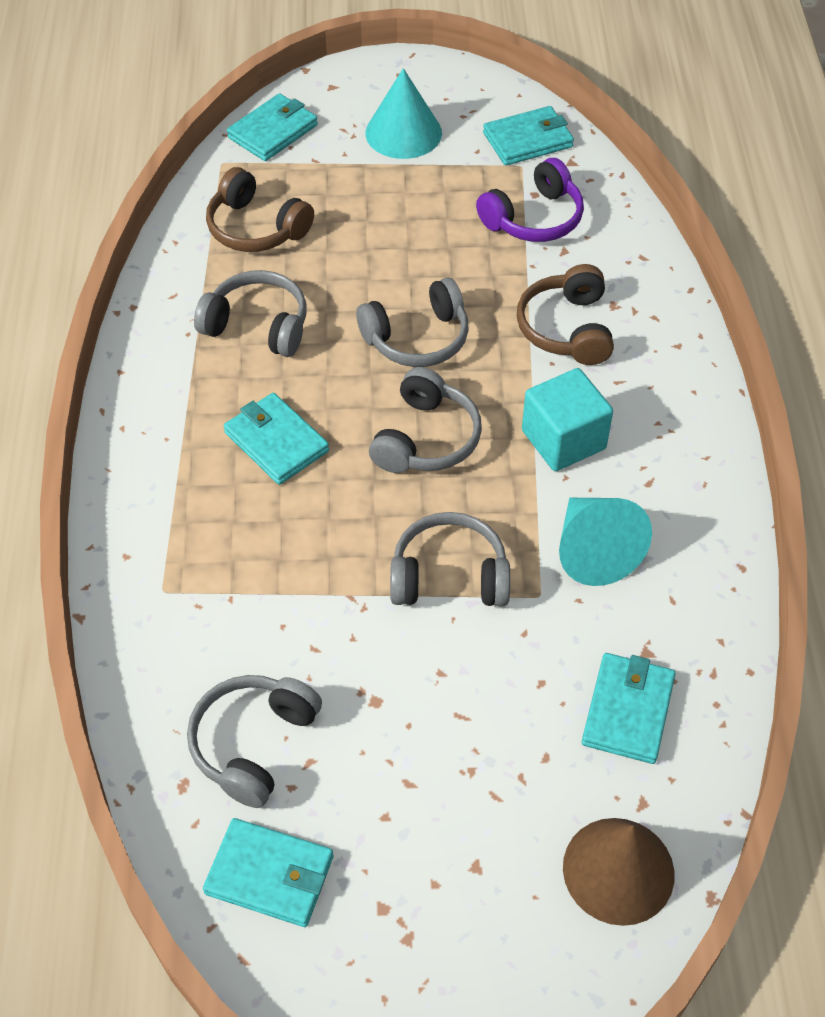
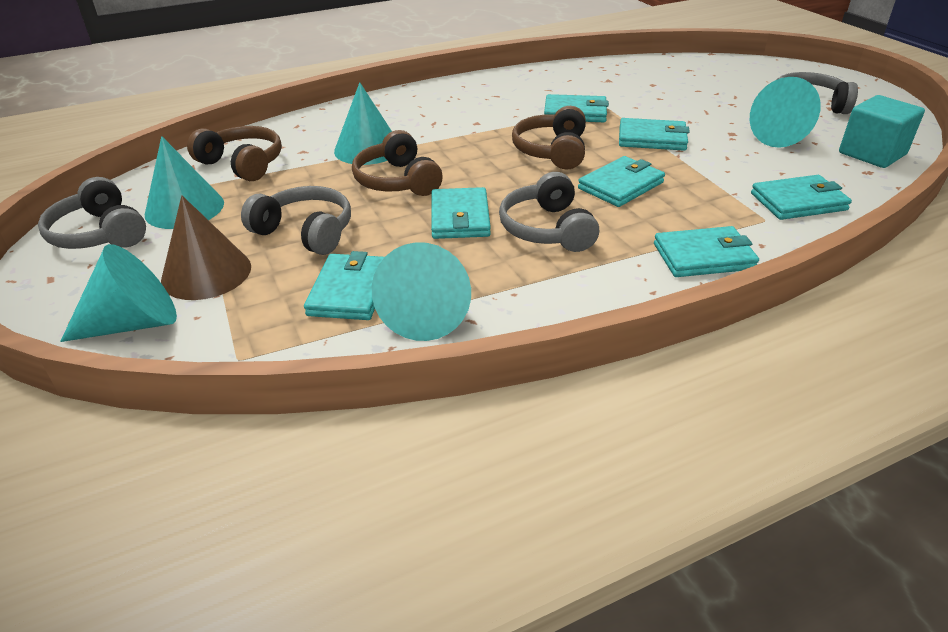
brown headphones: 2 -> 3
grey headphones: 5 -> 4
purple headphones: 1 -> 0
turquoise cone: 2 -> 5
turquoise wallet: 5 -> 7

